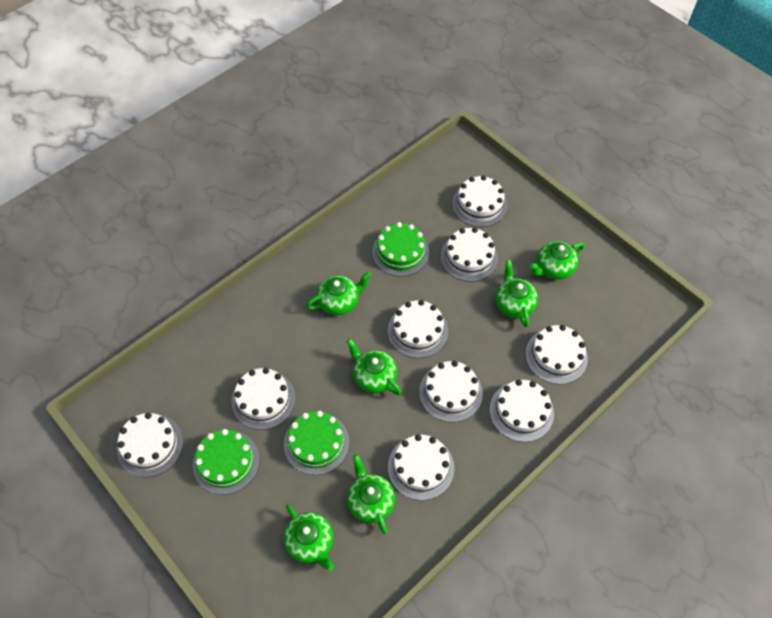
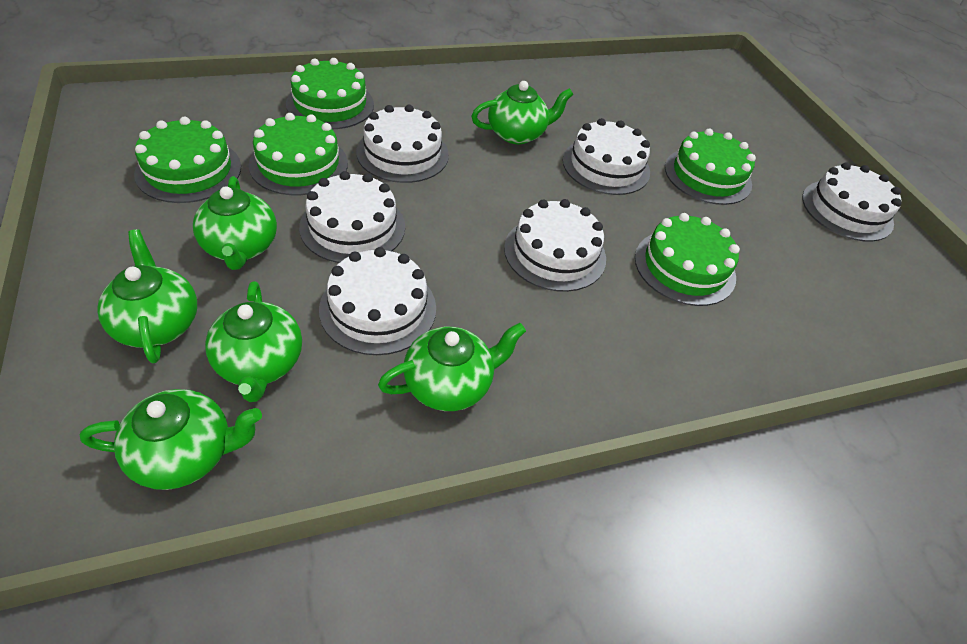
green cake: 3 -> 5
white cake: 9 -> 6

